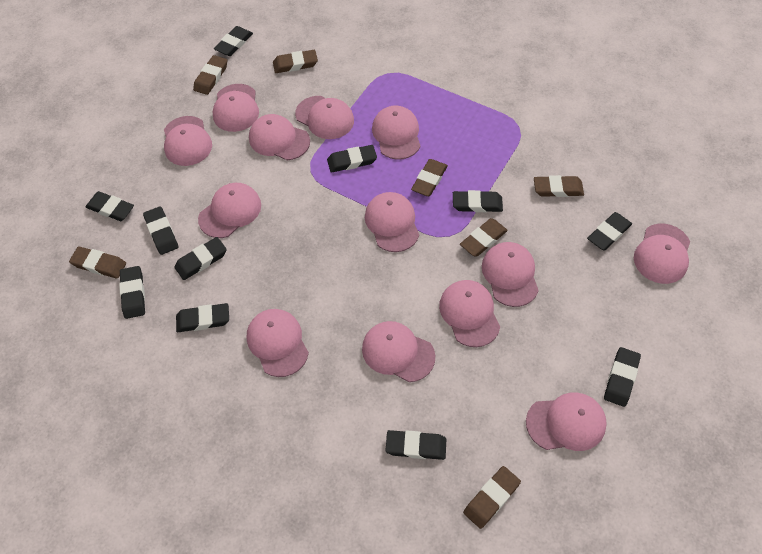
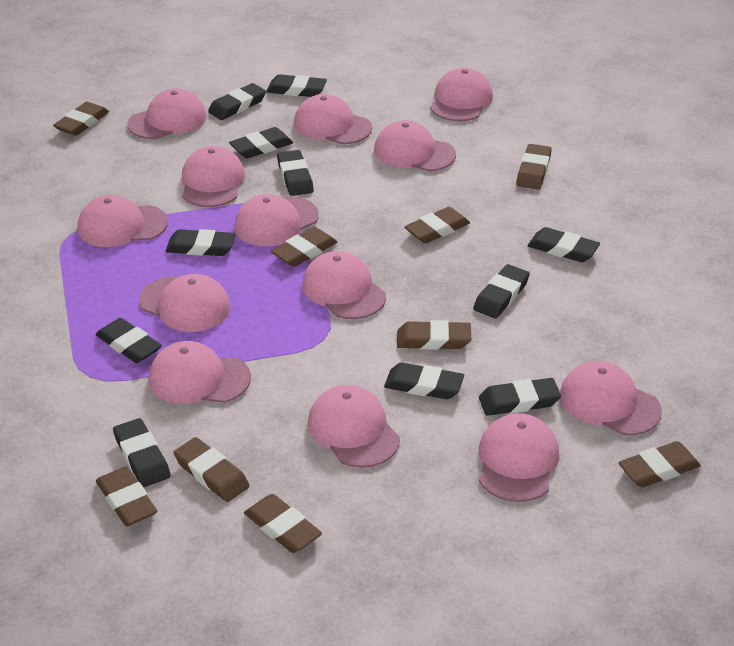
brown eraser: 7 -> 9

